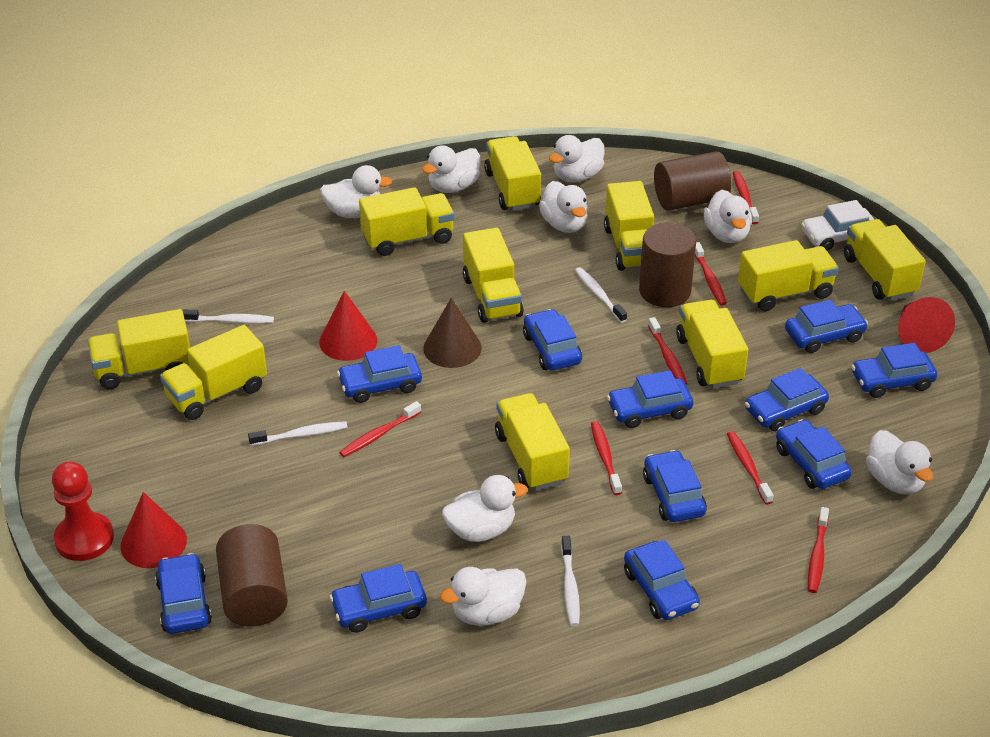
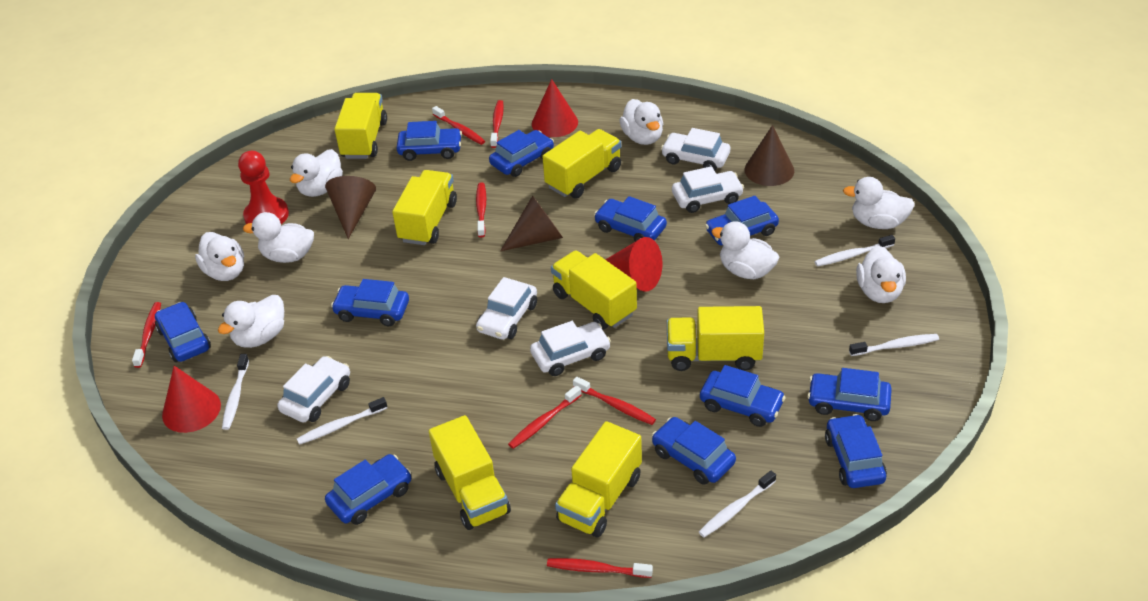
brown cone: 1 -> 3
brown cylinder: 3 -> 0
white car: 1 -> 5
white toothbrush: 4 -> 5
yellow truck: 10 -> 7

